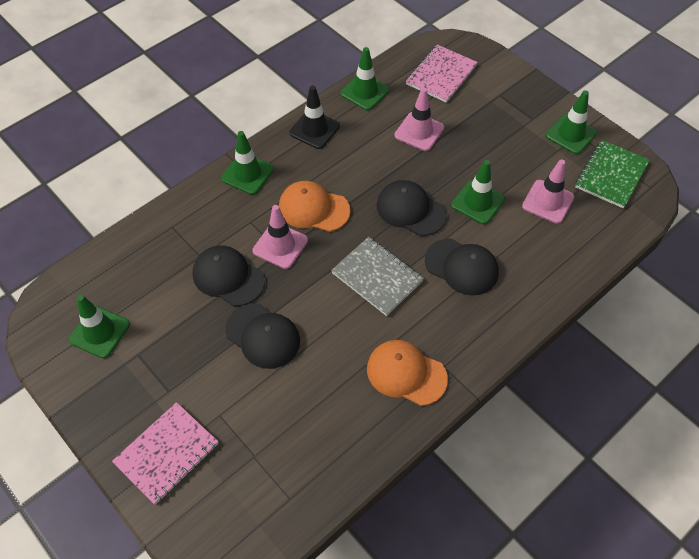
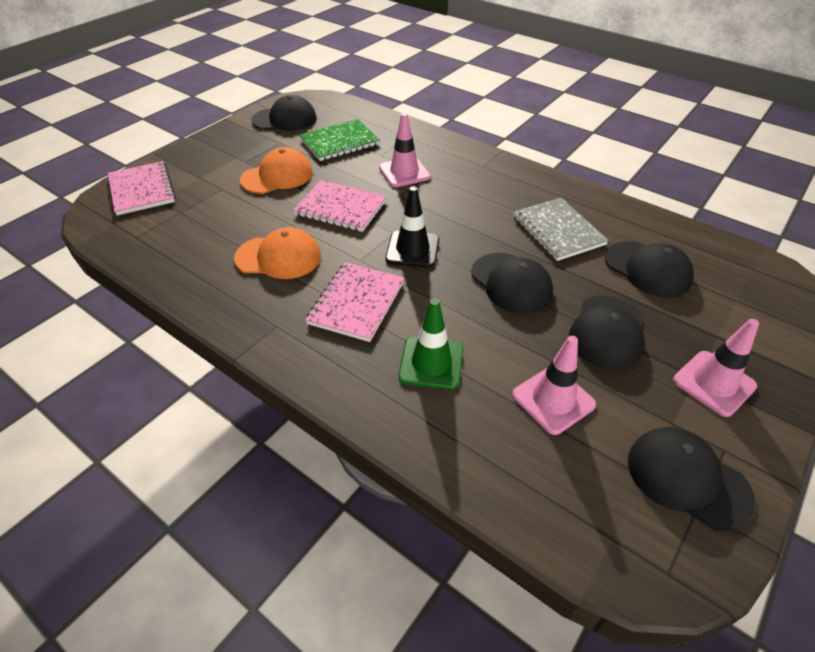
black cap: 4 -> 5
green traffic cone: 5 -> 1
pink notebook: 2 -> 3

